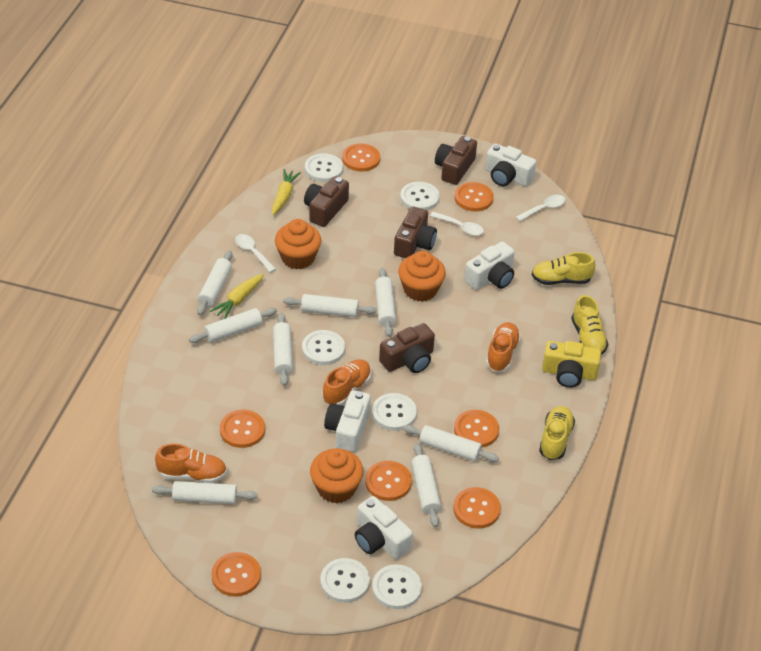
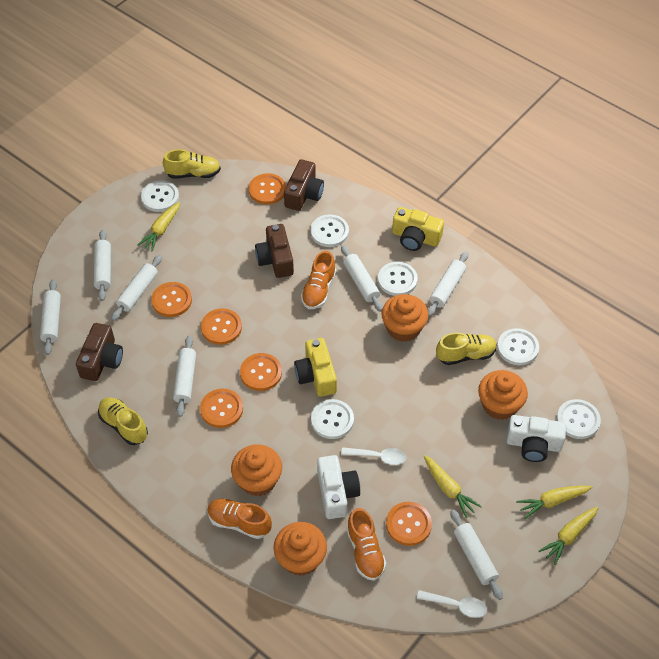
brown camera: 4 -> 3
orange button: 7 -> 6
orange cupcake: 3 -> 4
white camera: 4 -> 2
white rolling pin: 8 -> 7
white spoon: 3 -> 2
yellow camera: 1 -> 2
yellow carrot: 2 -> 4

